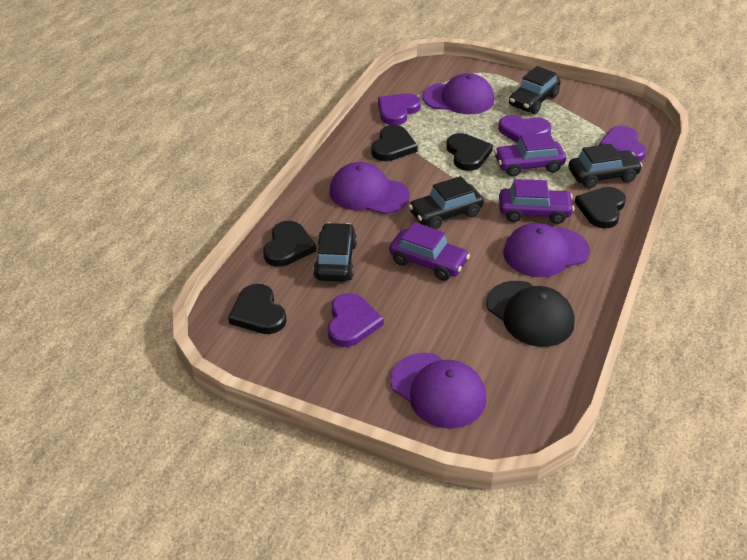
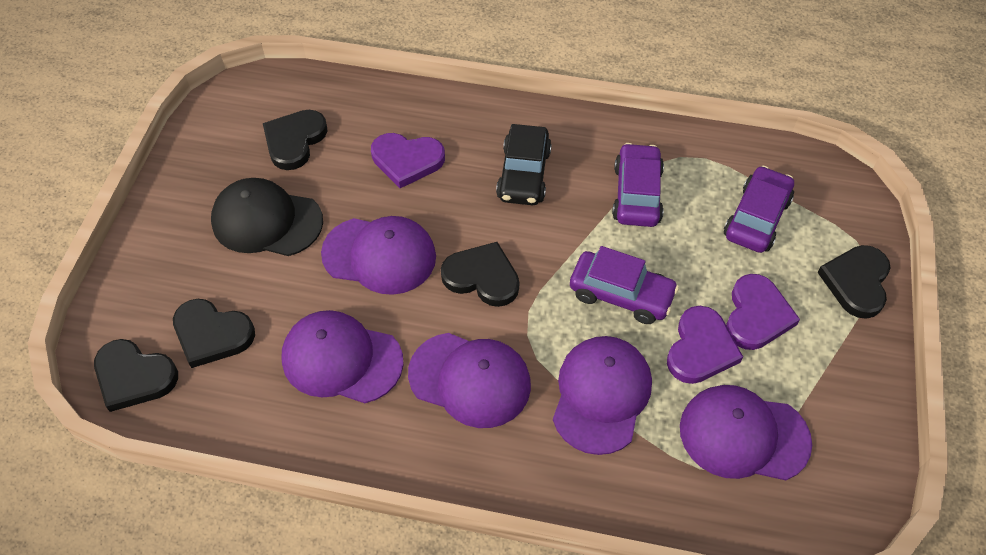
black car: 4 -> 1
purple cap: 4 -> 5
purple heart: 4 -> 3

